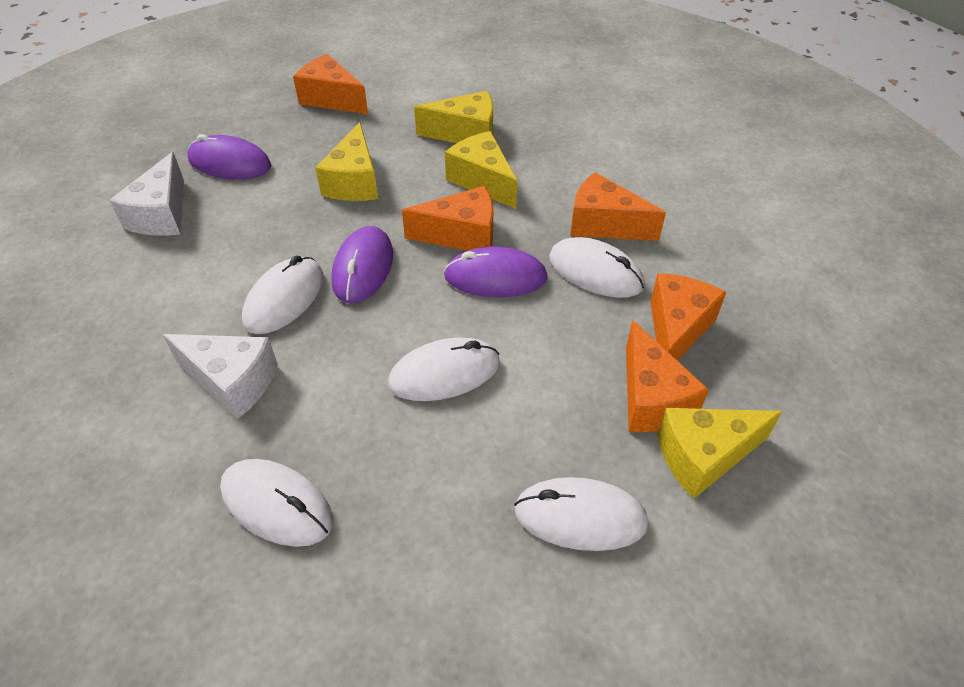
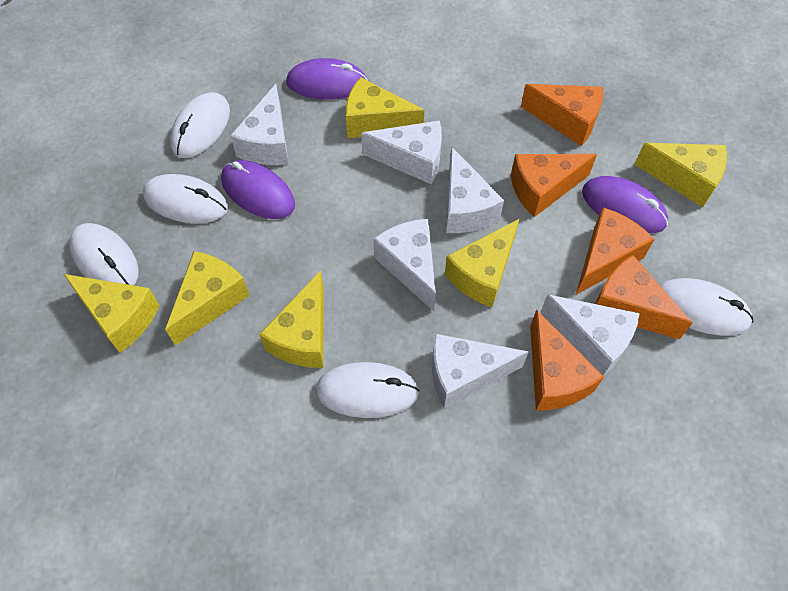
white cheese: 2 -> 6
yellow cheese: 4 -> 6

